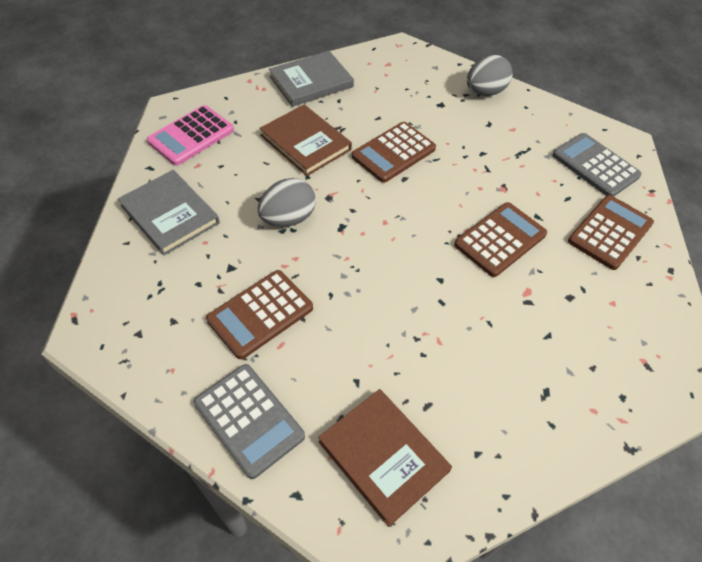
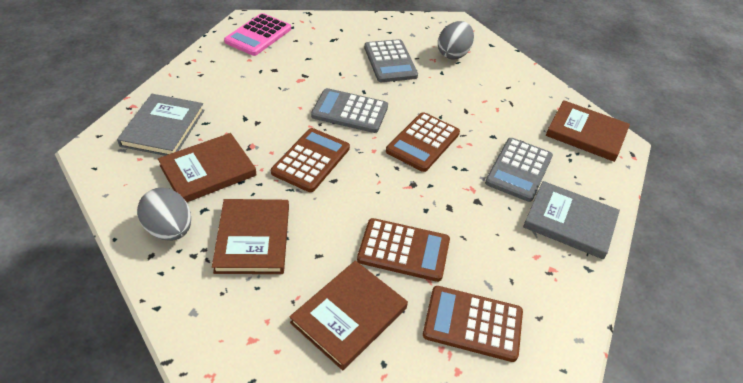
brown book: 2 -> 4
grey calculator: 2 -> 3

